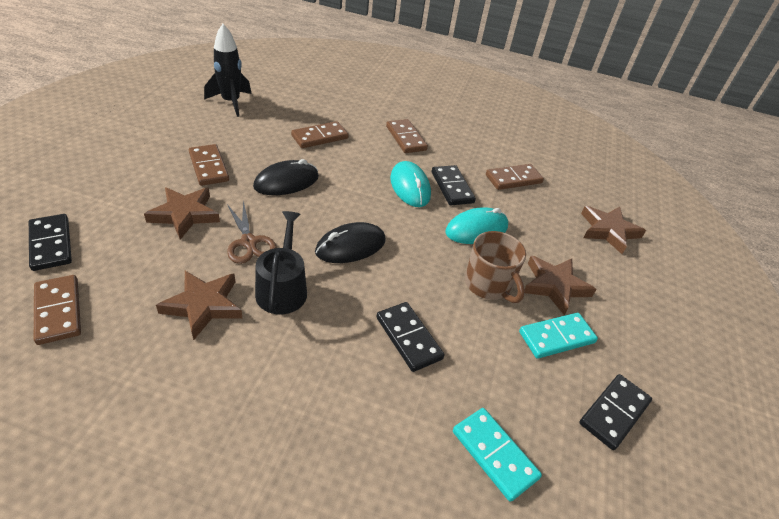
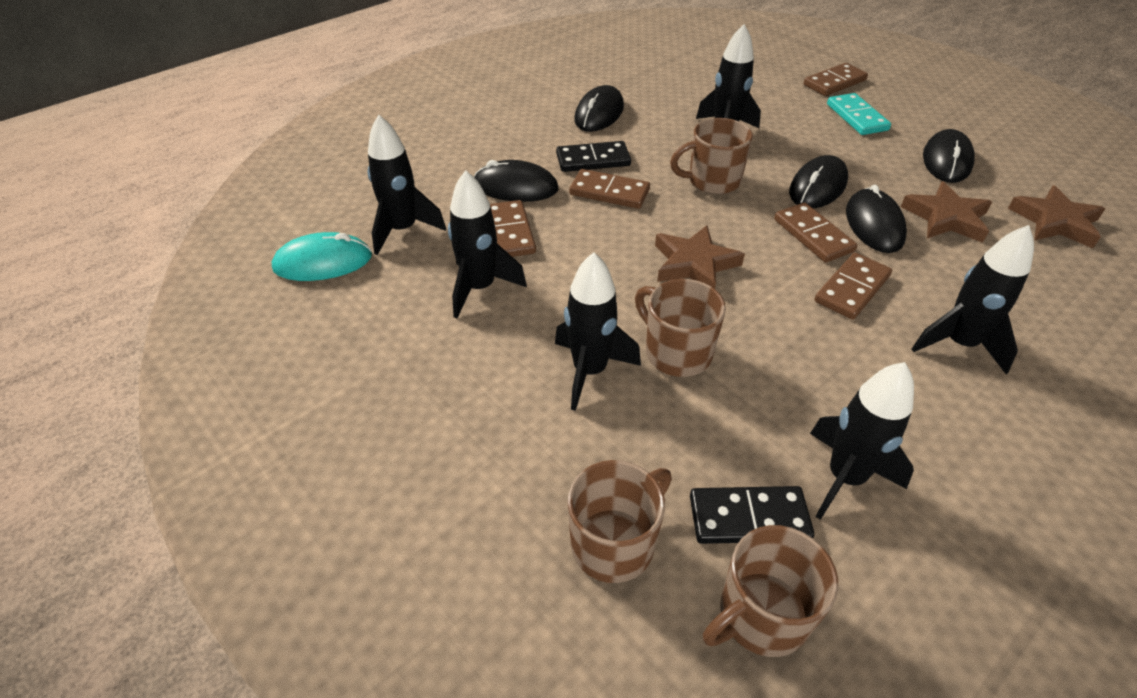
black domino: 4 -> 2
black mouse: 2 -> 5
black rocket: 1 -> 6
black watering can: 1 -> 0
brown mug: 1 -> 4
brown scissors: 1 -> 0
brown star: 4 -> 3
turquoise domino: 2 -> 1
turquoise mouse: 2 -> 1

